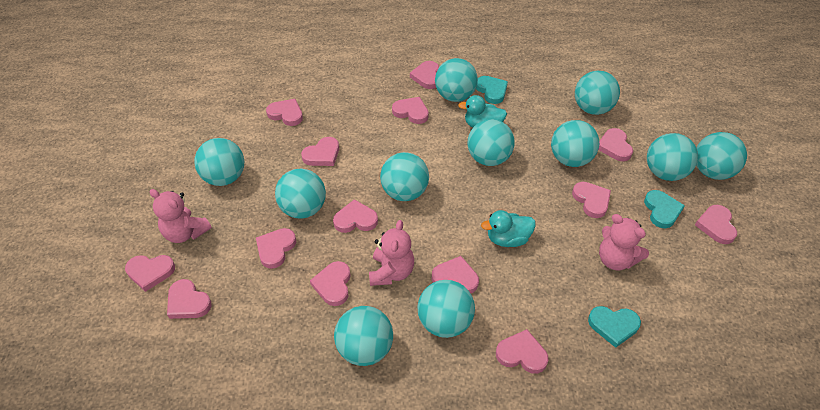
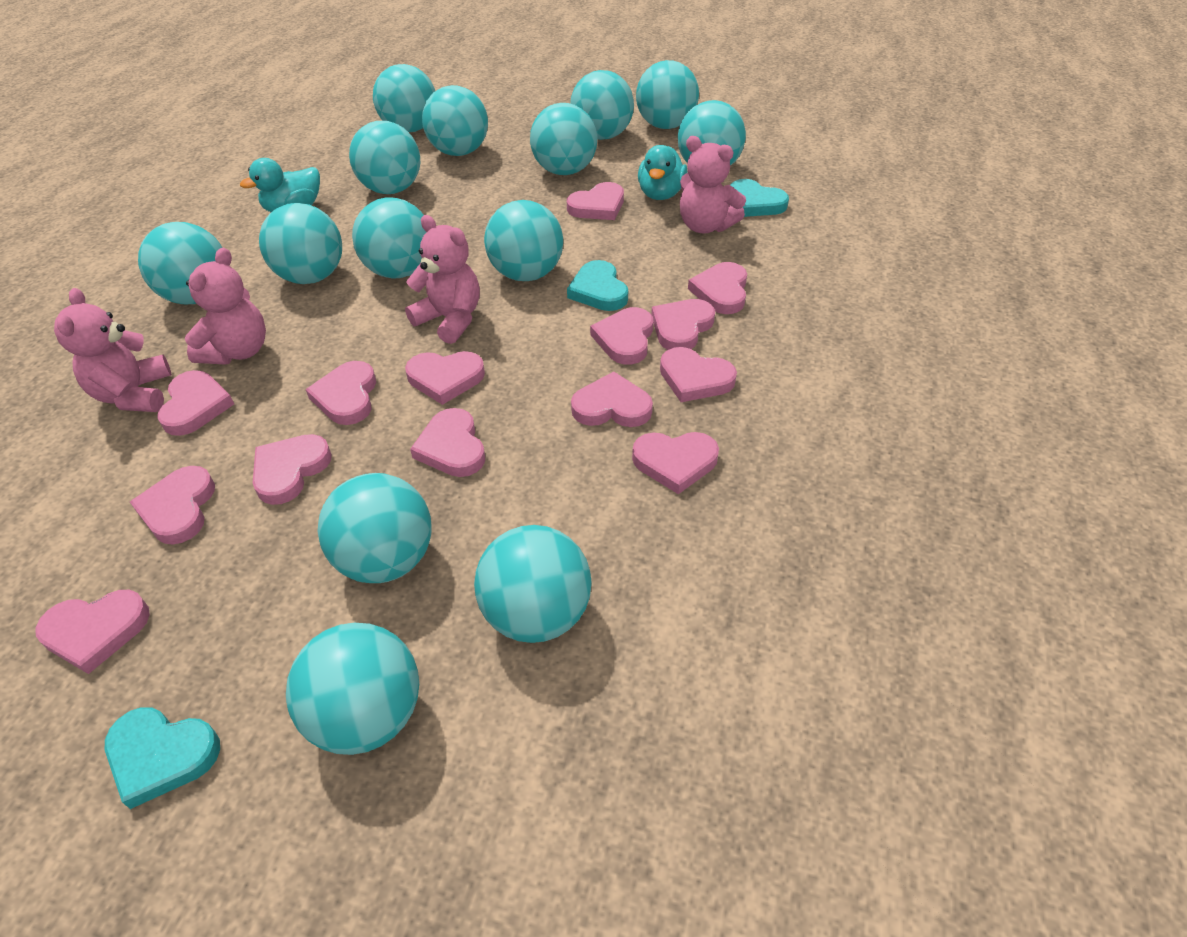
pink teddy bear: 3 -> 4
turquoise ball: 11 -> 14

